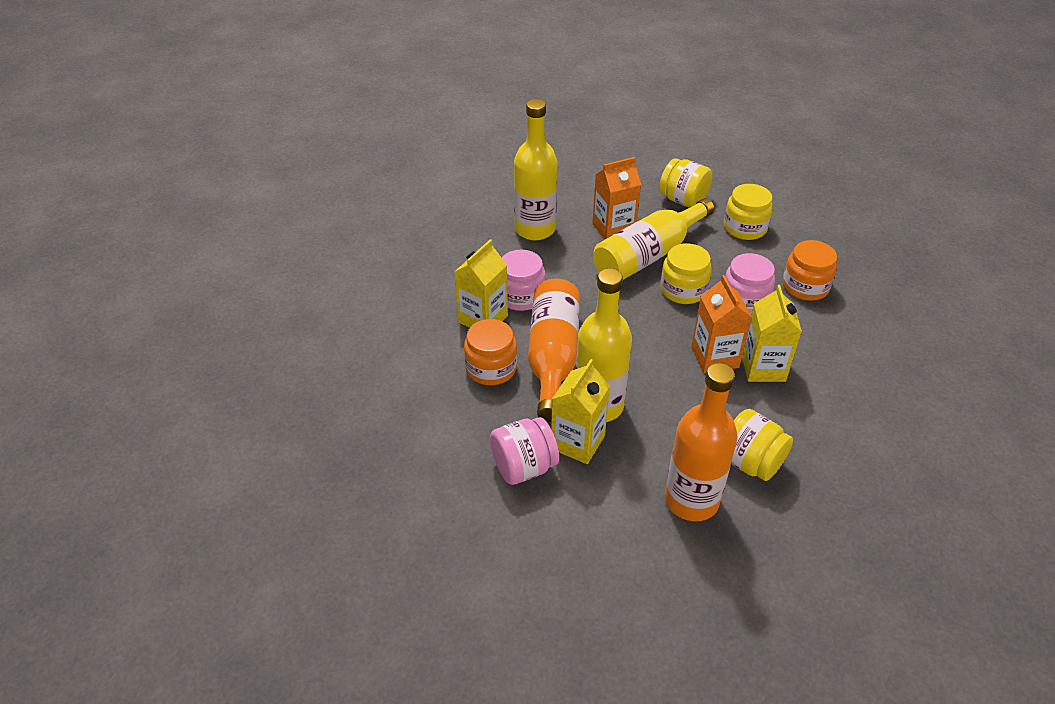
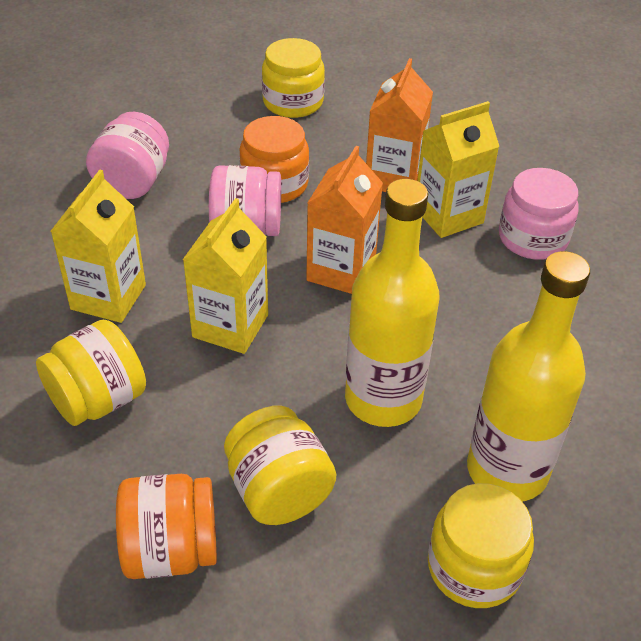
orange bottle: 2 -> 0
yellow bottle: 3 -> 2

